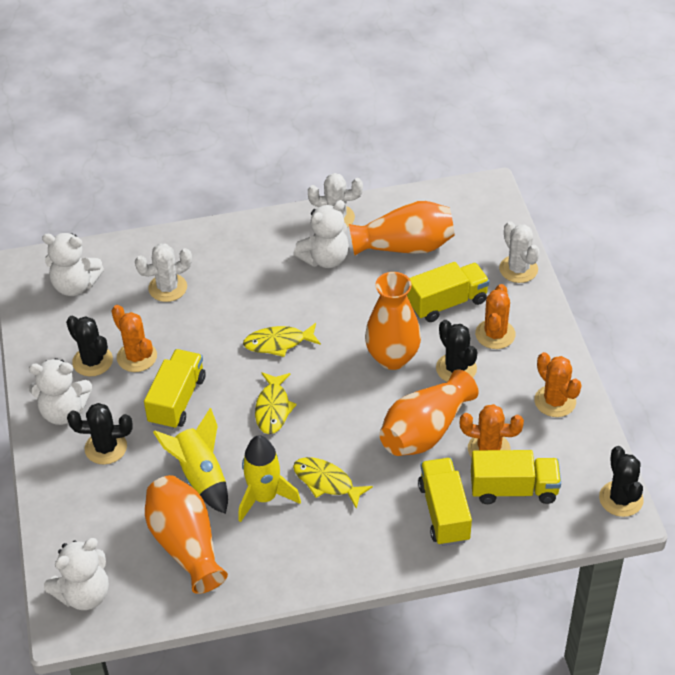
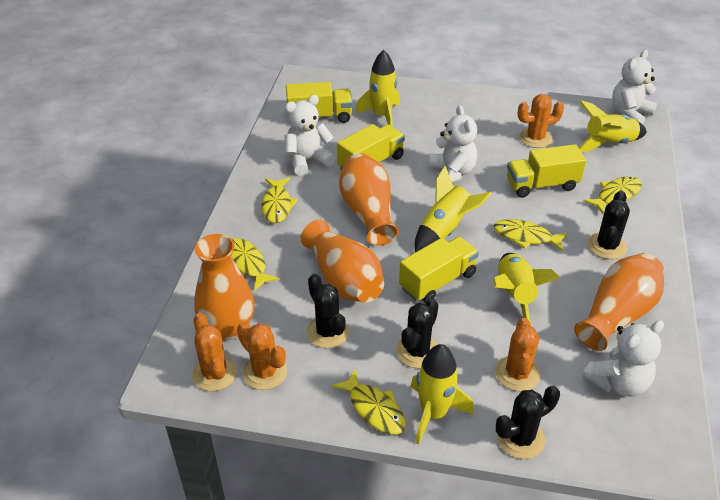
white cactus: 3 -> 0
yellow fish: 3 -> 5
yellow rocket: 2 -> 5

